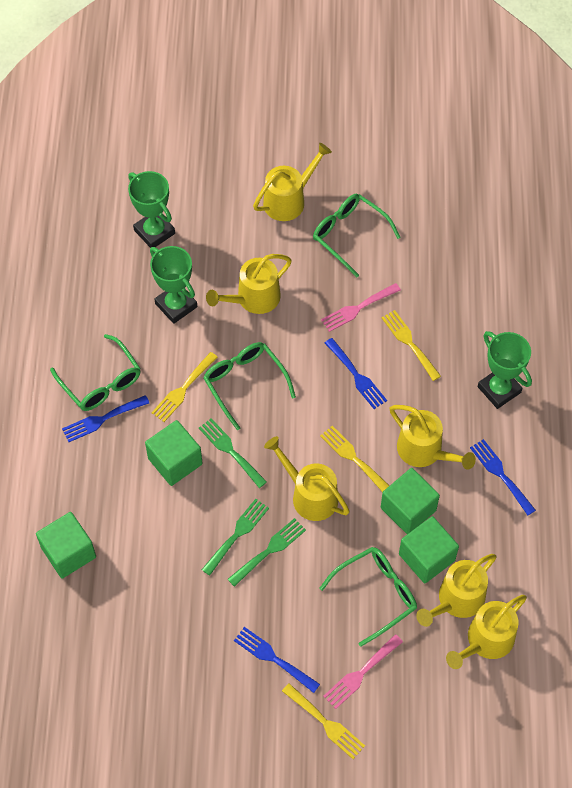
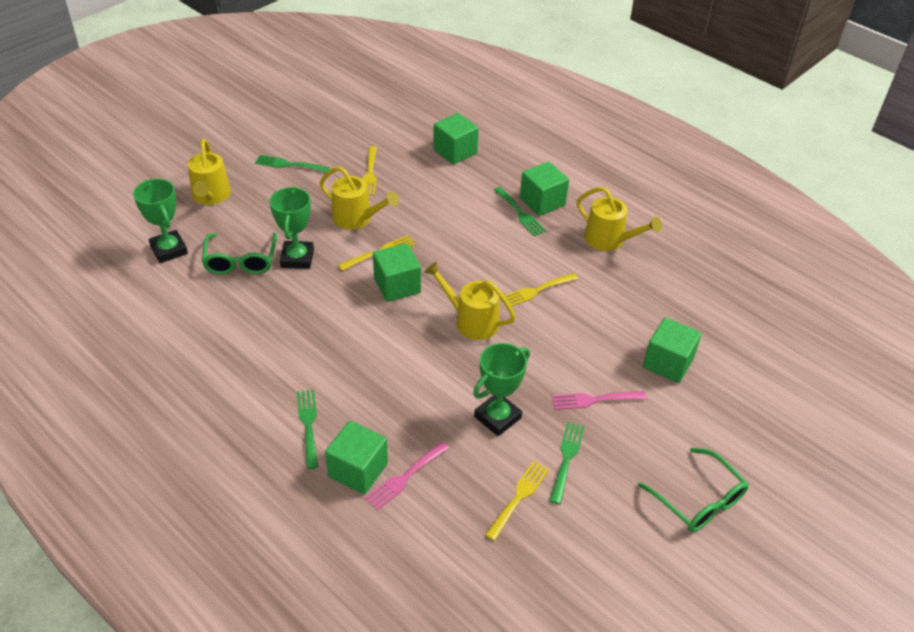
blue fork: 4 -> 0
green cube: 4 -> 5
green fork: 3 -> 4
green glasses: 4 -> 2
yellow watering can: 6 -> 4

